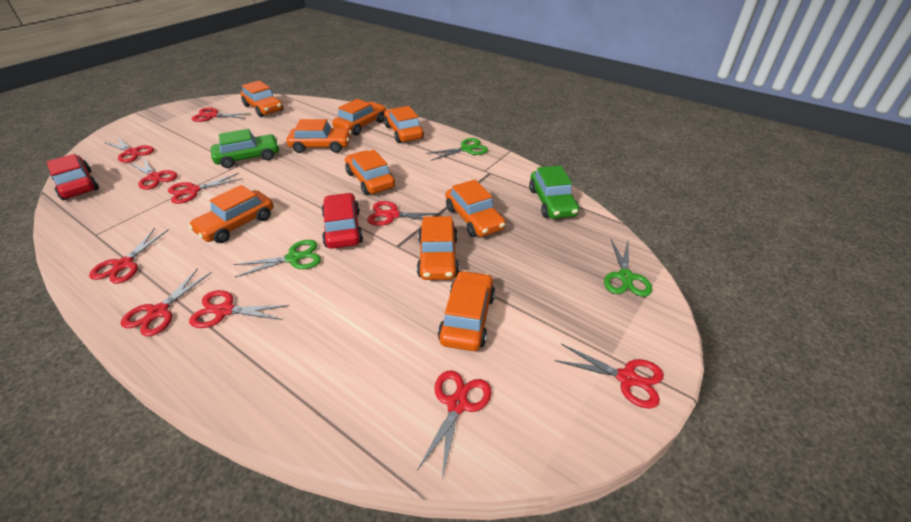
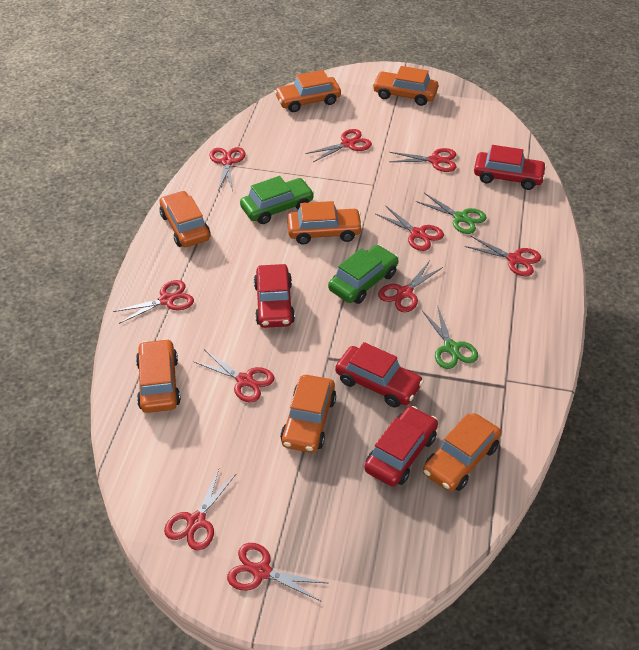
green scissors: 3 -> 2
orange car: 9 -> 7
red car: 2 -> 4

